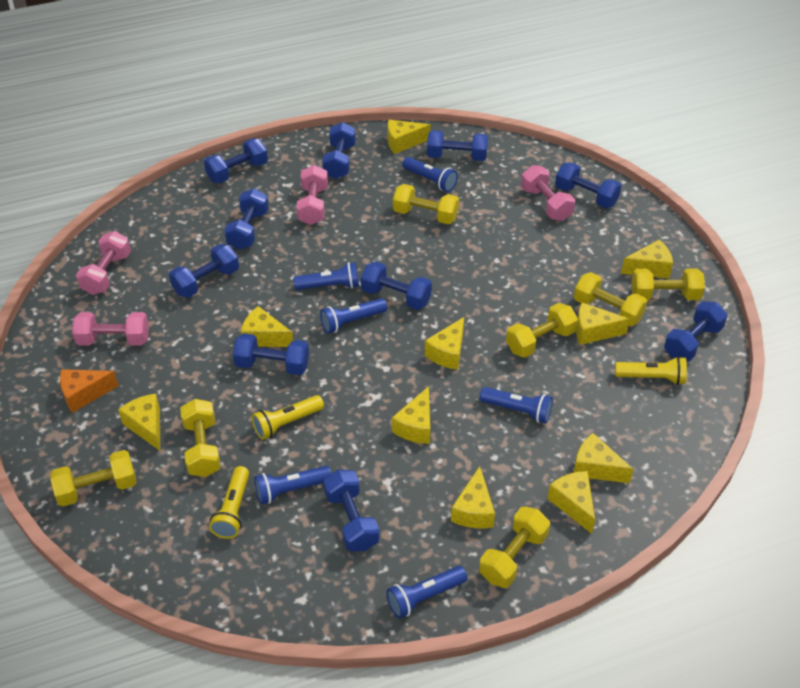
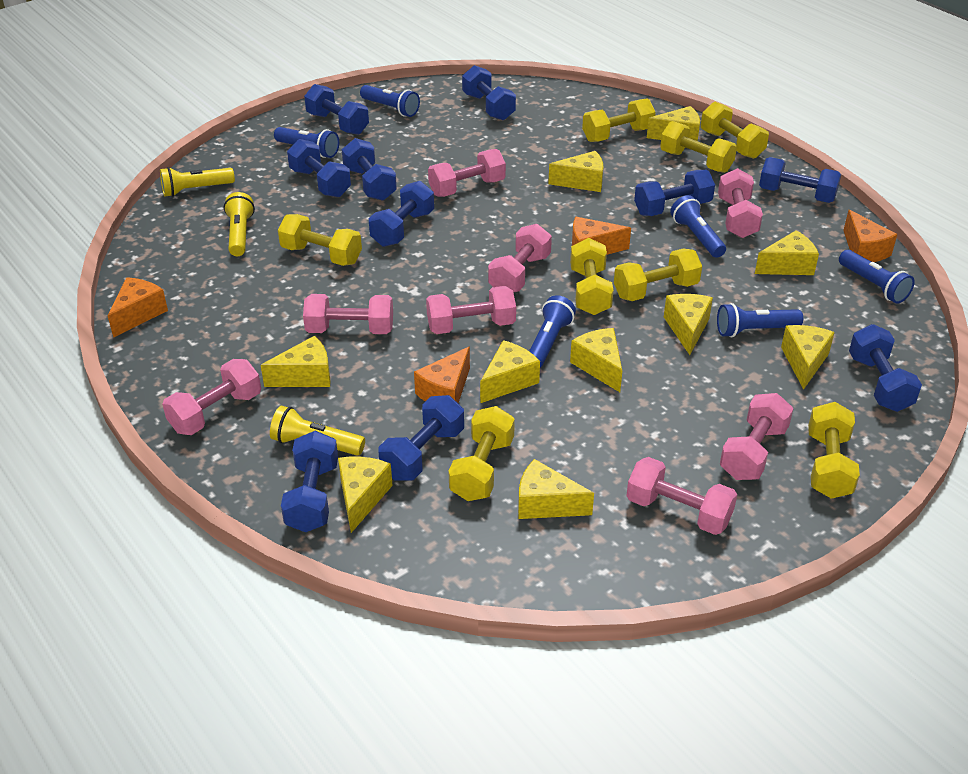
orange cheese: 1 -> 4
pink dumbbell: 4 -> 8
yellow dumbbell: 7 -> 8

